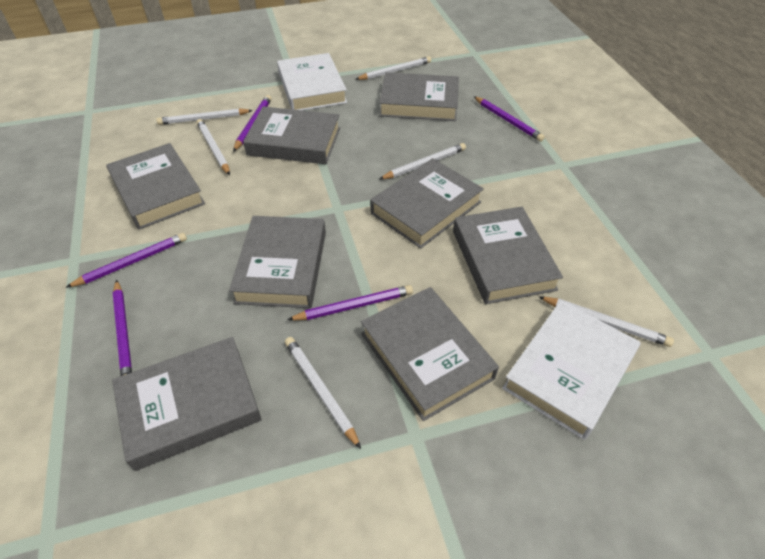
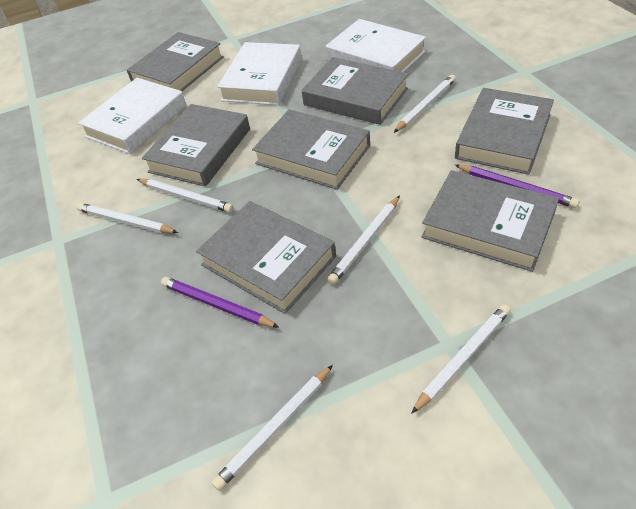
grey book: 8 -> 7
purple pencil: 5 -> 2
white book: 2 -> 3

